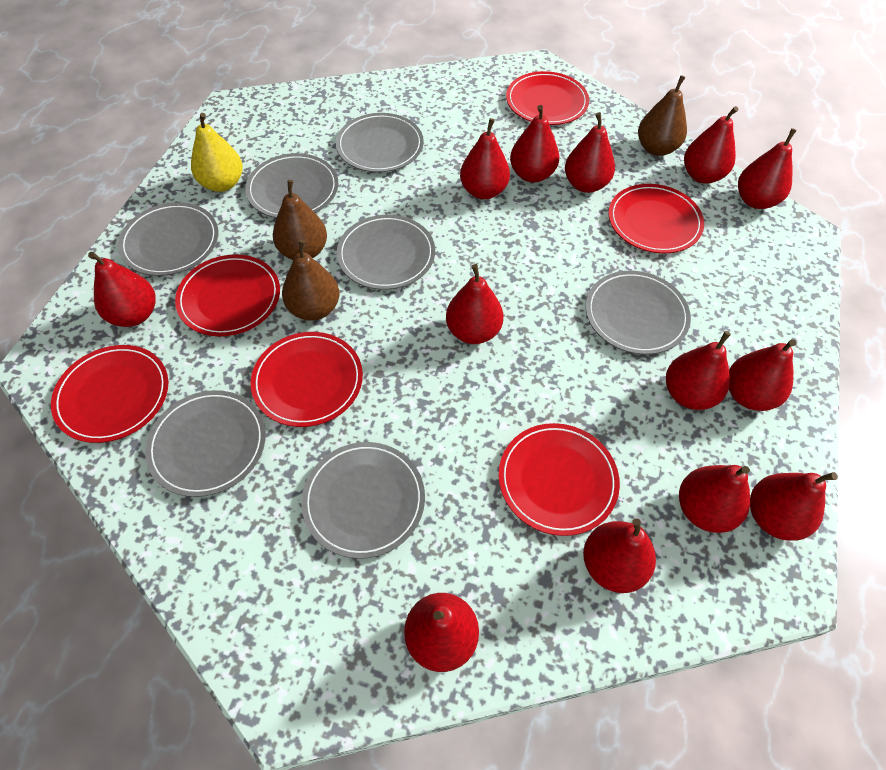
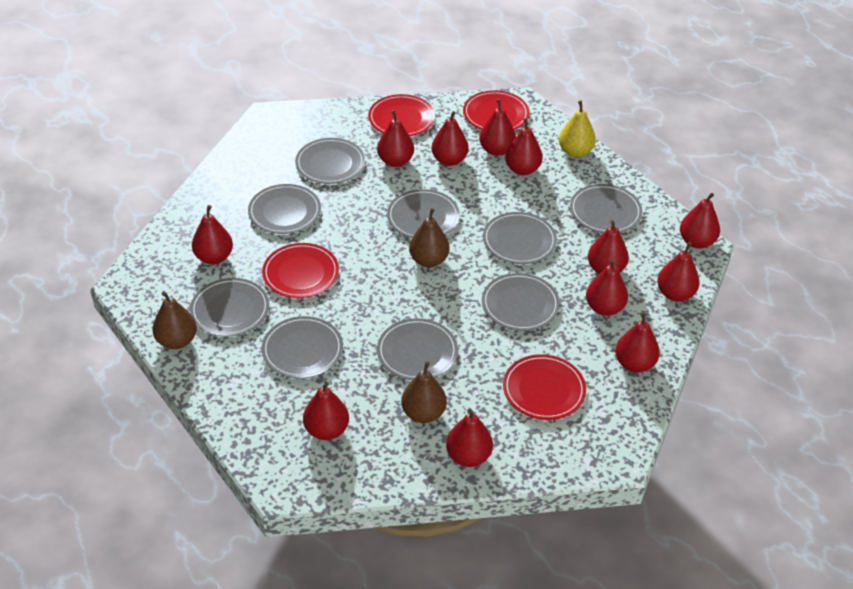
grey plate: 7 -> 9
red pear: 13 -> 12
red plate: 6 -> 4

